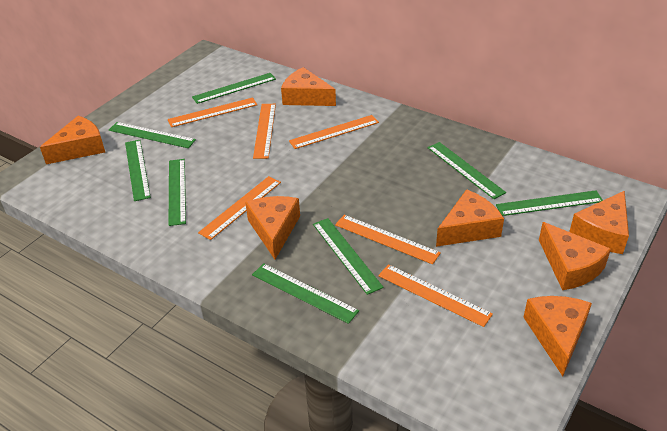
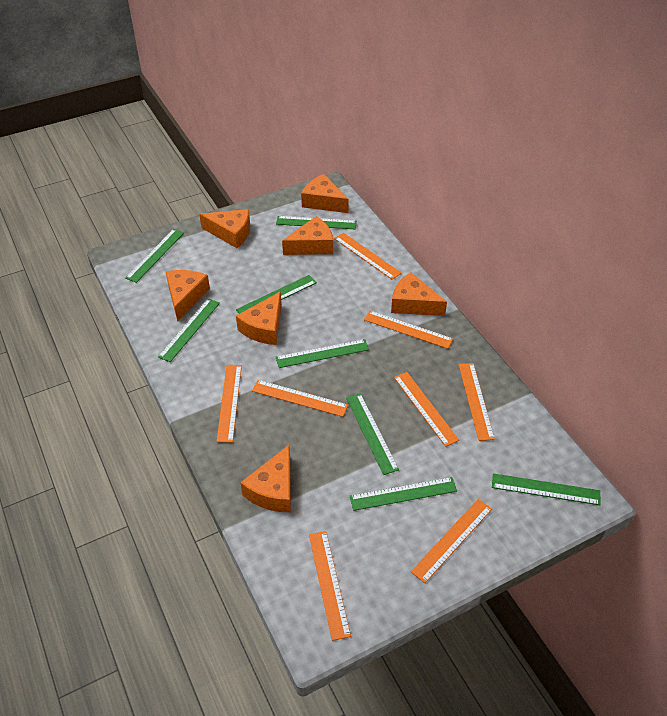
orange ruler: 6 -> 8

